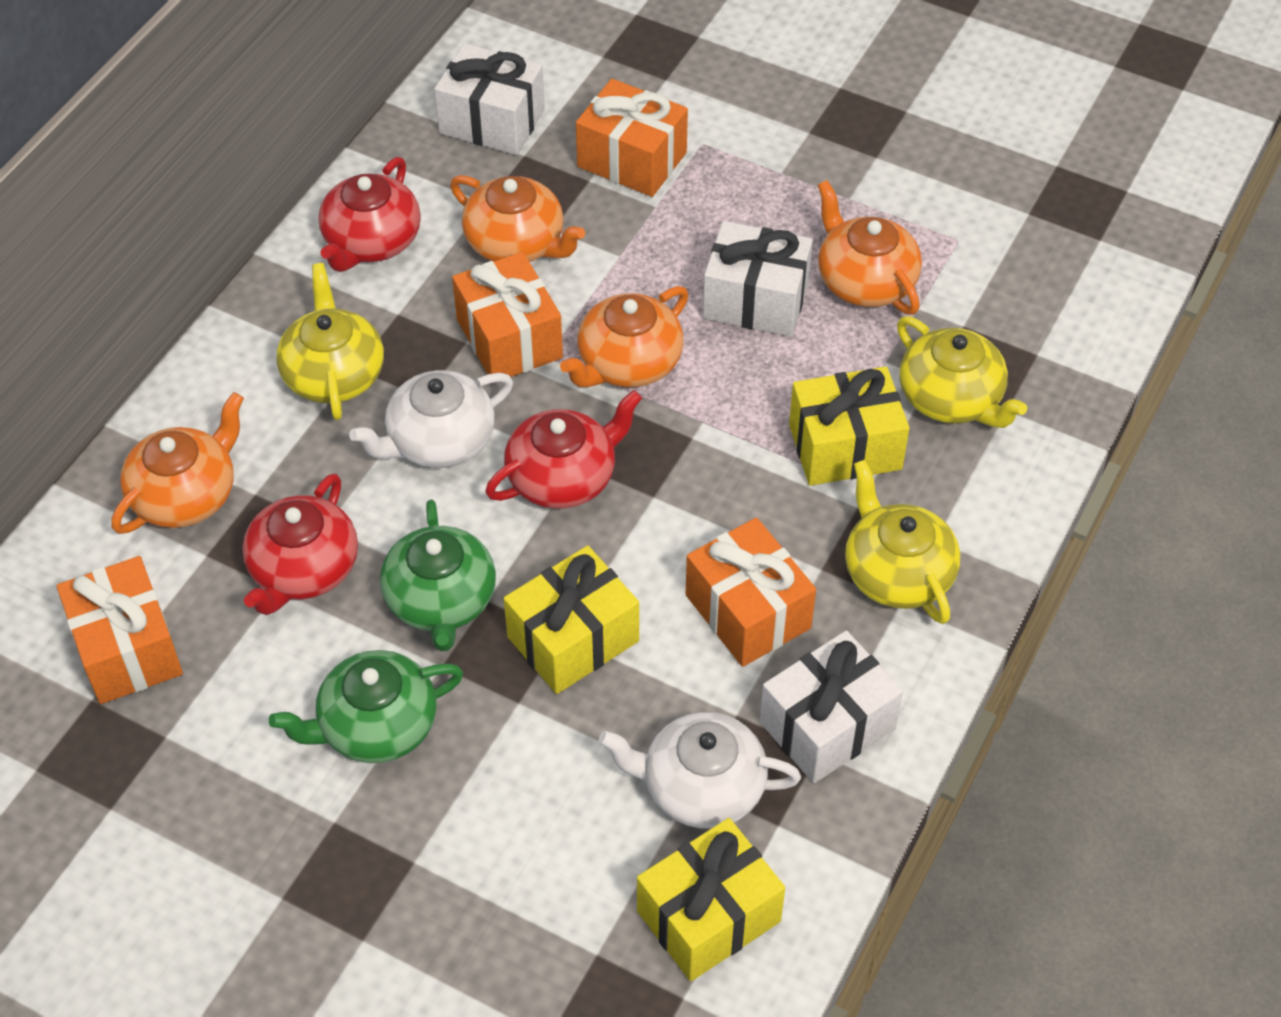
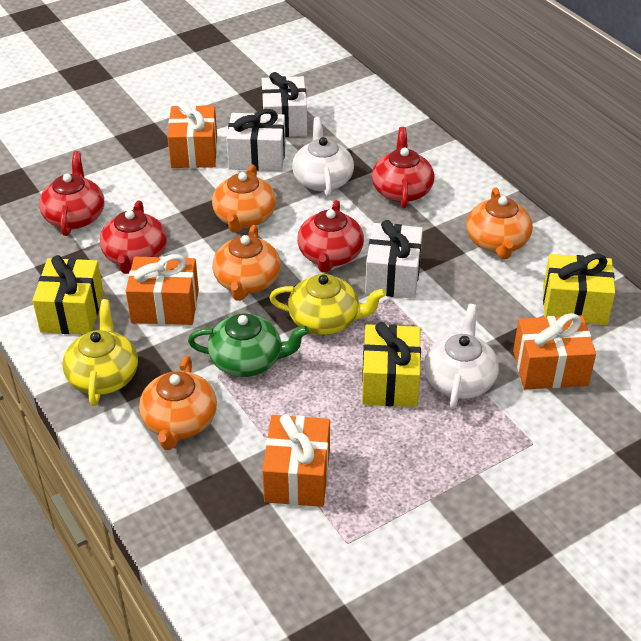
green teapot: 2 -> 1
red teapot: 3 -> 4
yellow teapot: 3 -> 2

